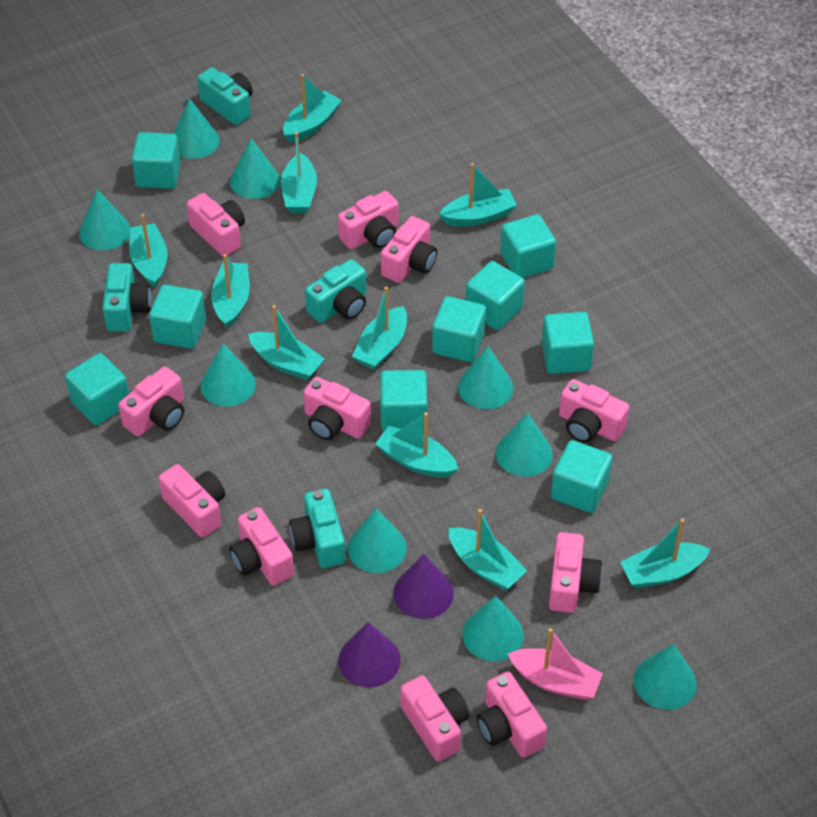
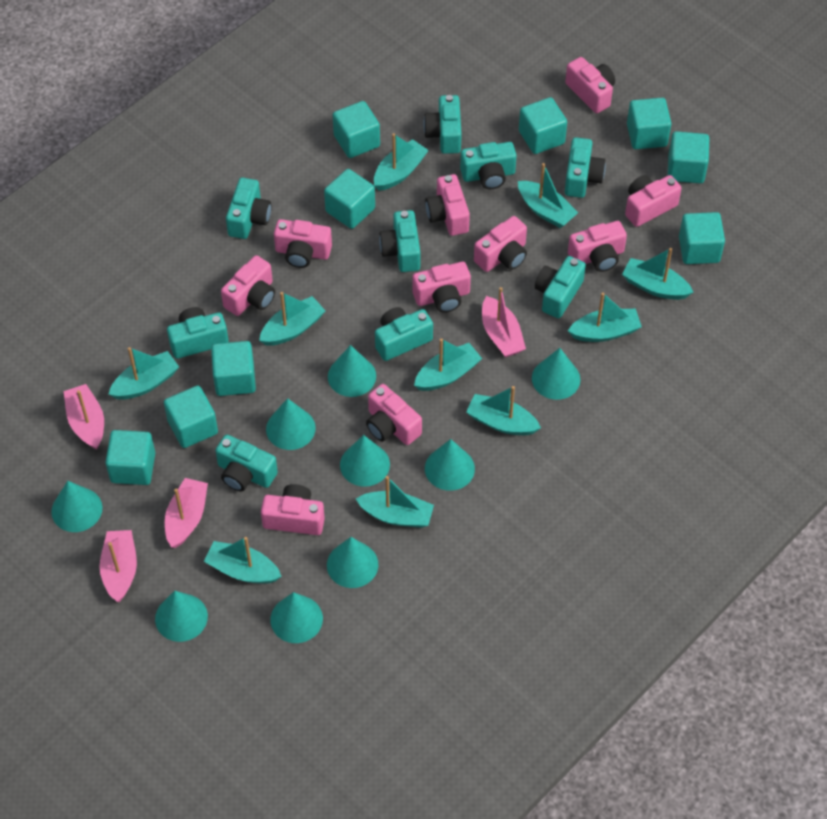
pink boat: 1 -> 4
pink camera: 11 -> 10
purple cone: 2 -> 0
turquoise camera: 4 -> 9

